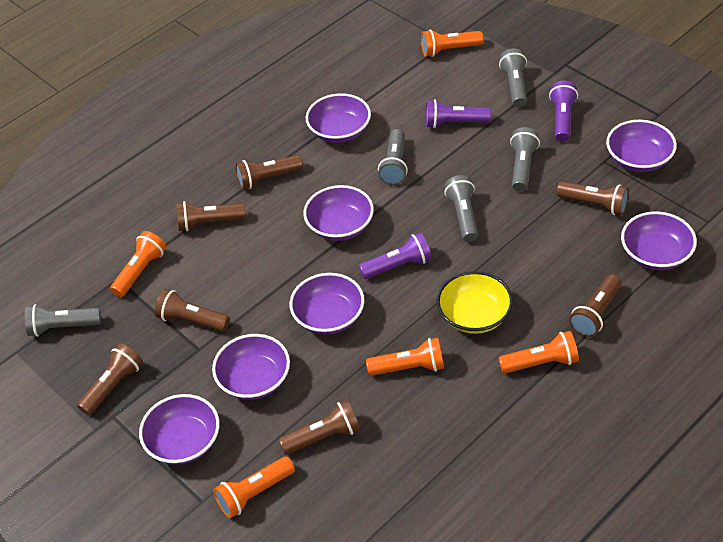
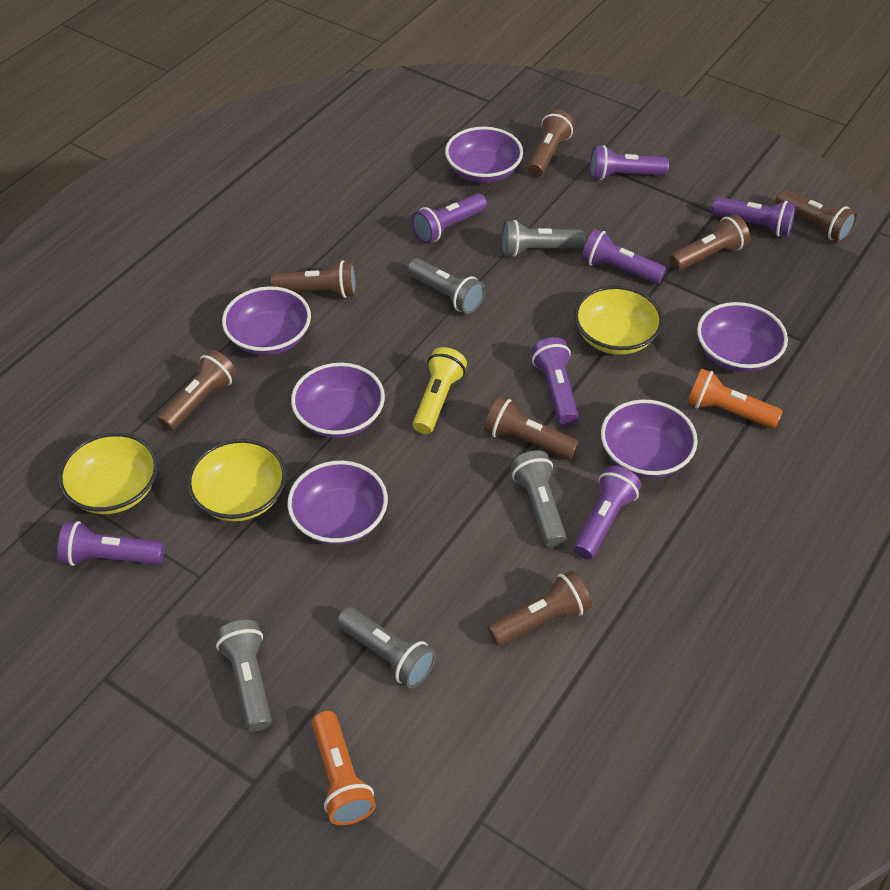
orange flashlight: 5 -> 2
purple bowl: 7 -> 6
purple flashlight: 3 -> 7
yellow bowl: 1 -> 3
yellow flashlight: 0 -> 1

